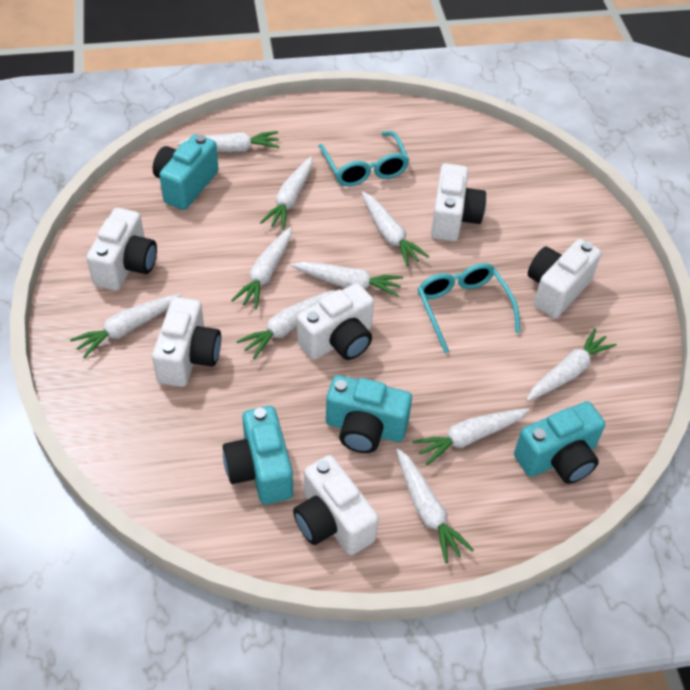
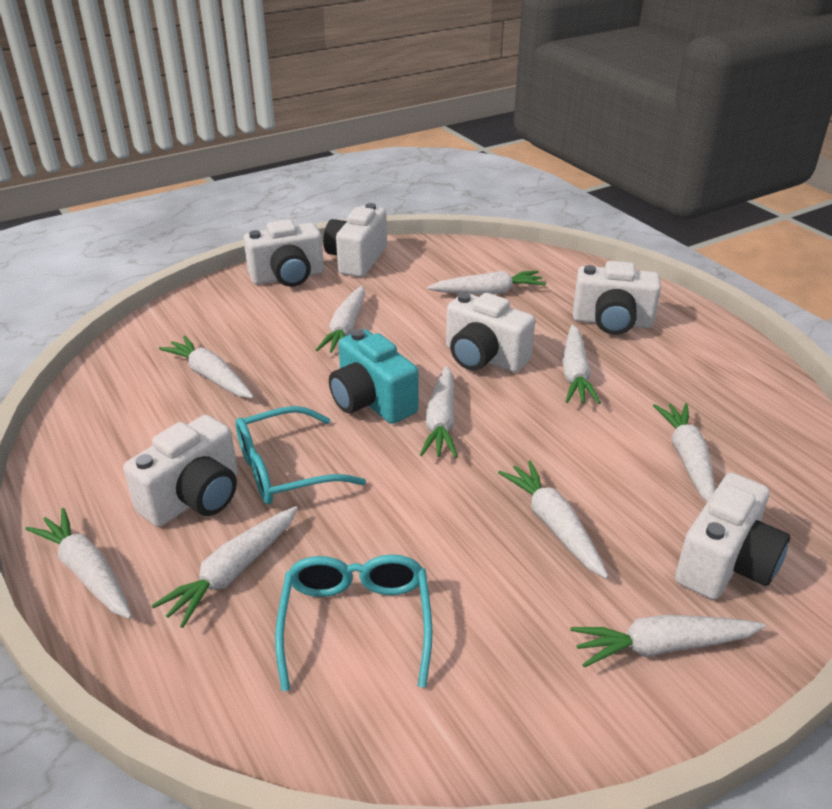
turquoise camera: 4 -> 1

